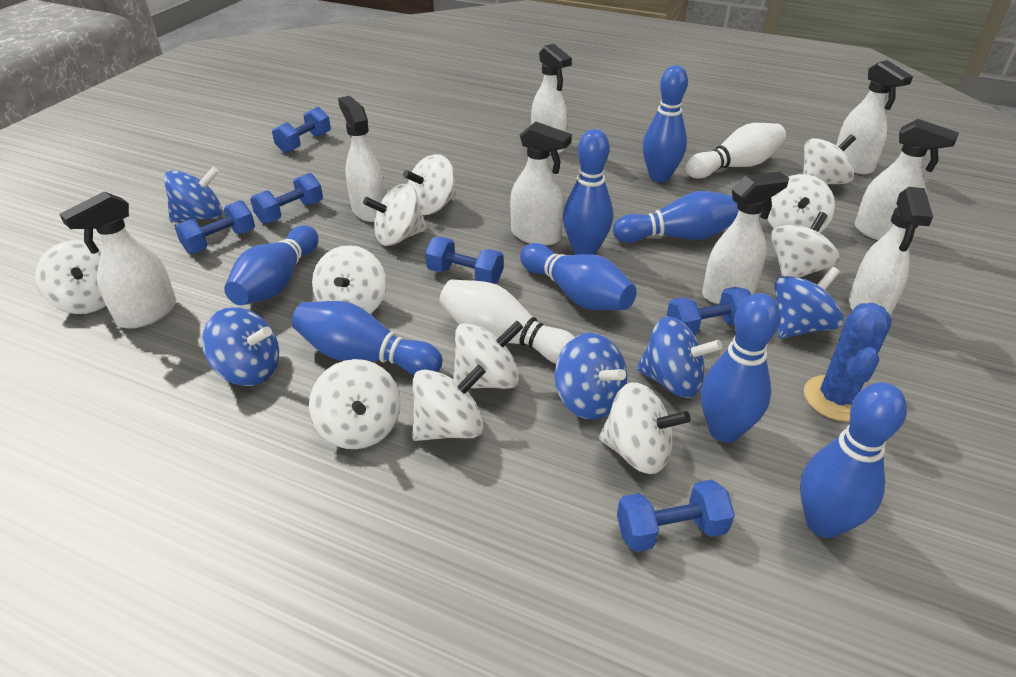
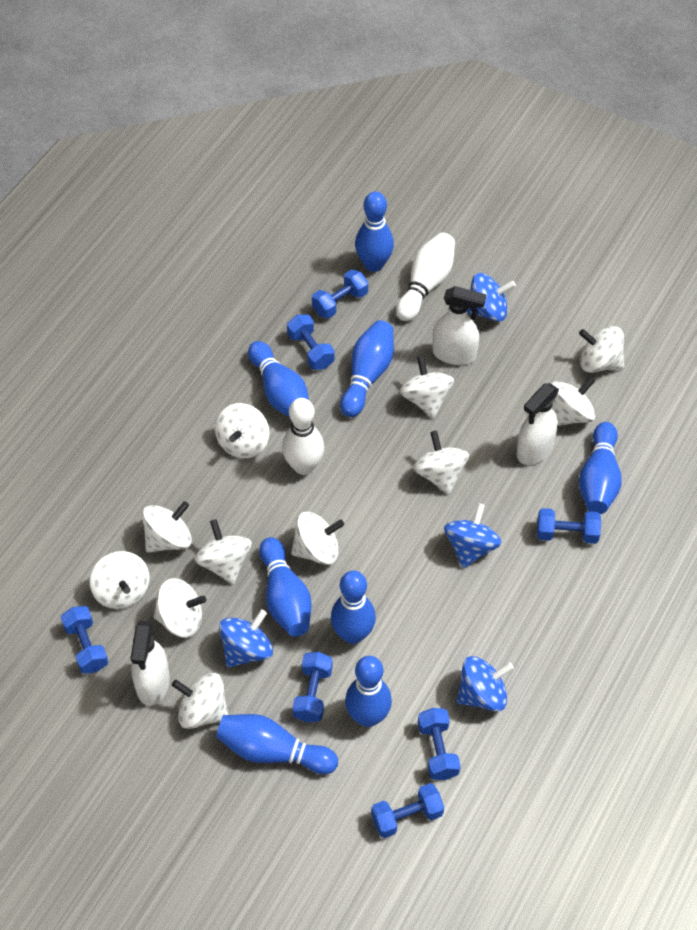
blue cactus: 1 -> 0
blue dumbbell: 6 -> 7
blue spinning top: 5 -> 4
white spray bottle: 8 -> 3

